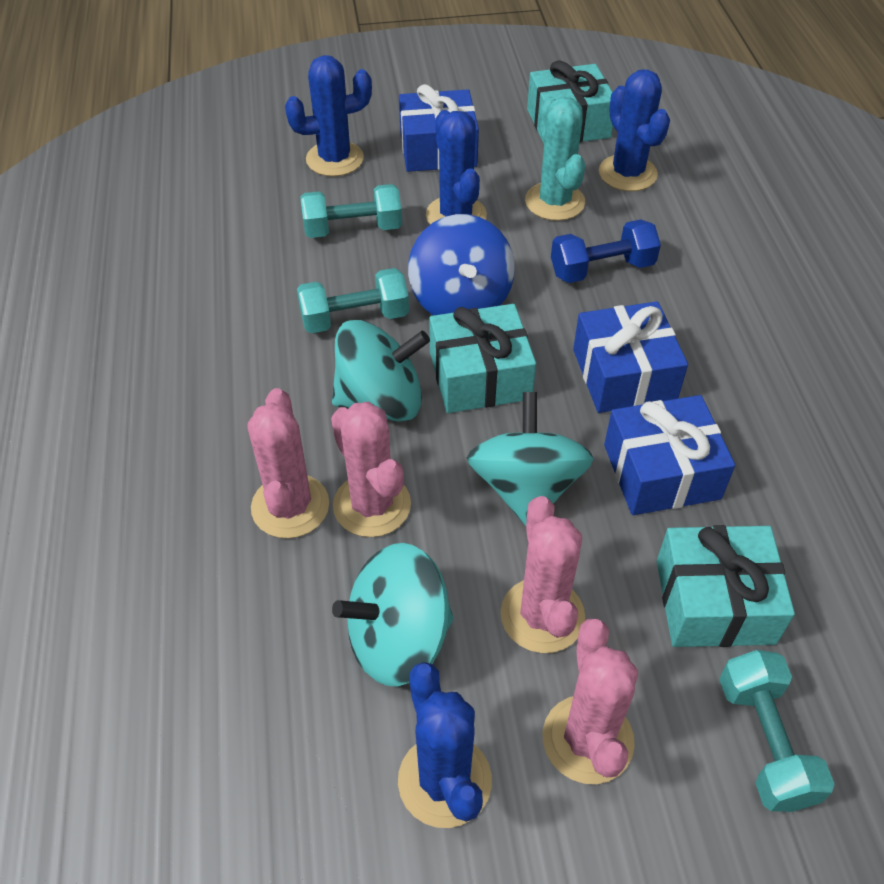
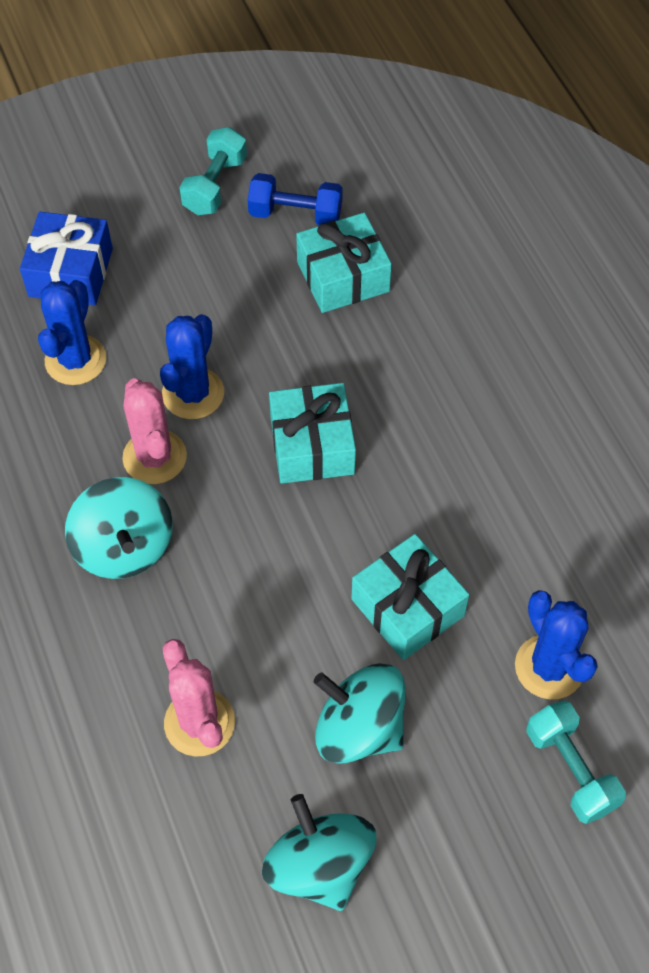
blue cactus: 4 -> 3
blue gift: 3 -> 1
blue spinning top: 1 -> 0
pink cactus: 4 -> 2
turquoise cactus: 1 -> 0
turquoise dumbbell: 3 -> 2

